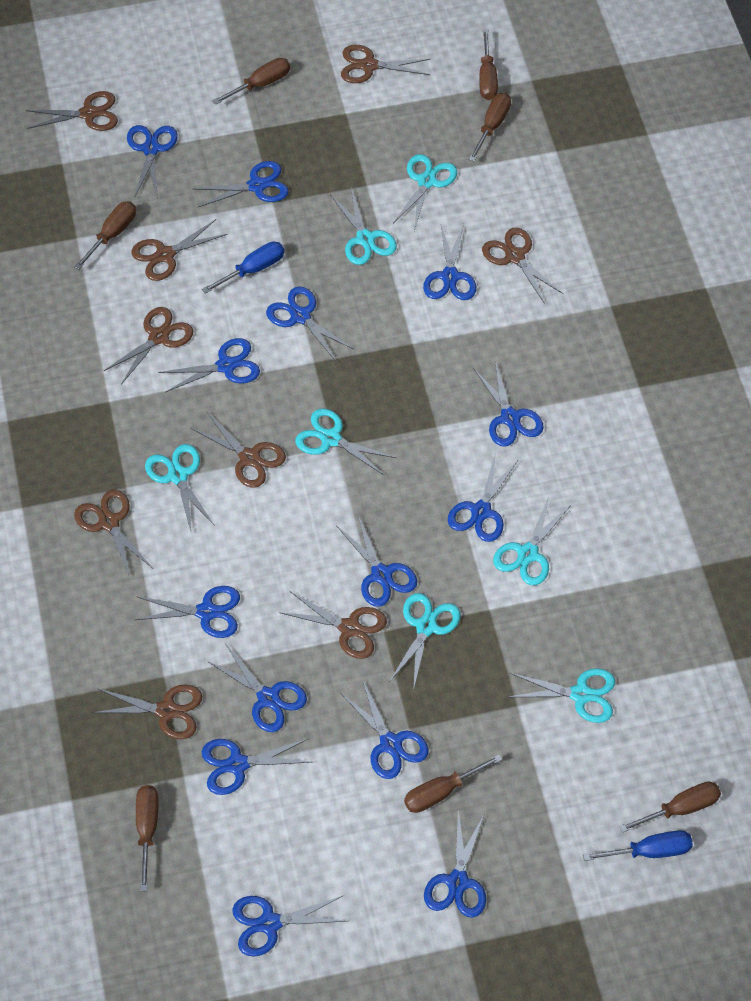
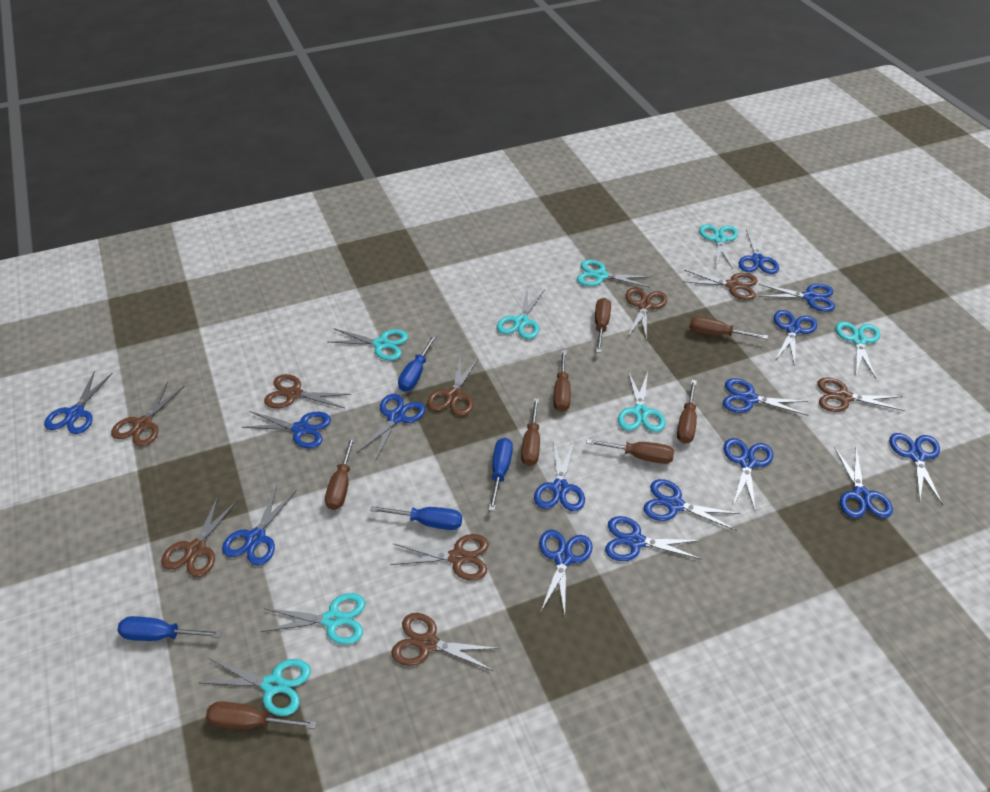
blue scissors: 14 -> 15
blue screwdriver: 2 -> 4
brown screwdriver: 7 -> 8
turquoise scissors: 7 -> 8

